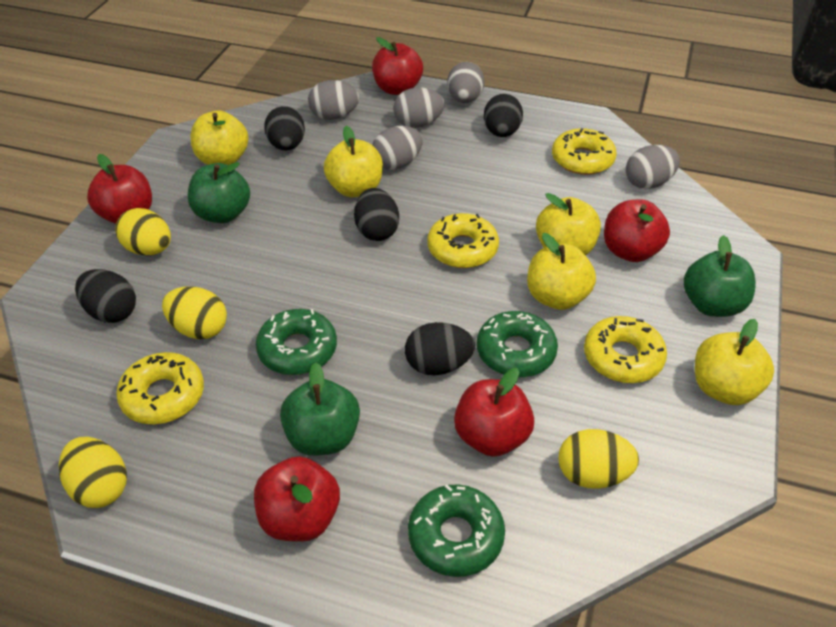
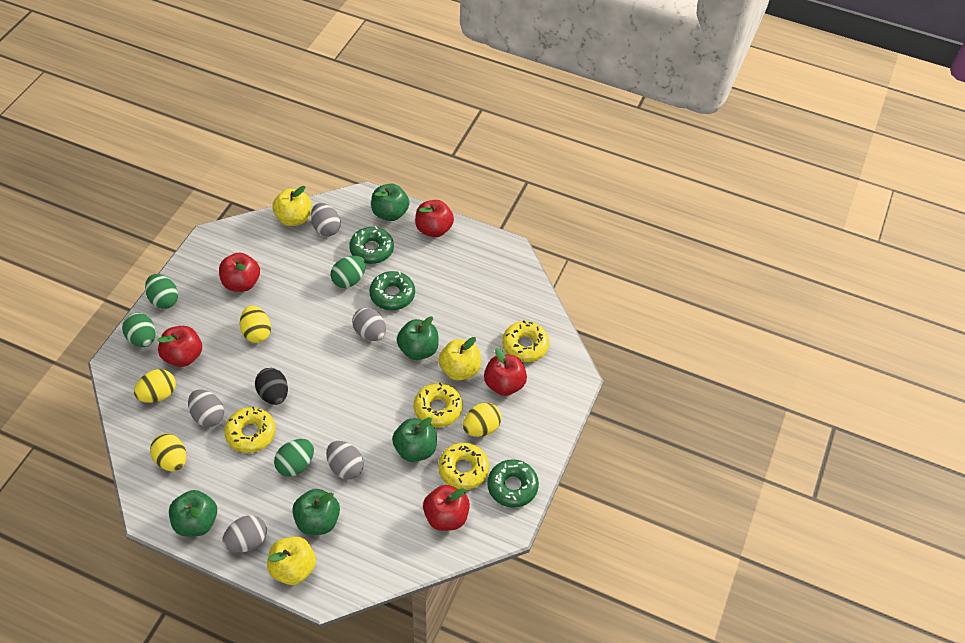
black egg: 5 -> 1
green apple: 3 -> 5
green egg: 0 -> 4
yellow apple: 5 -> 3

